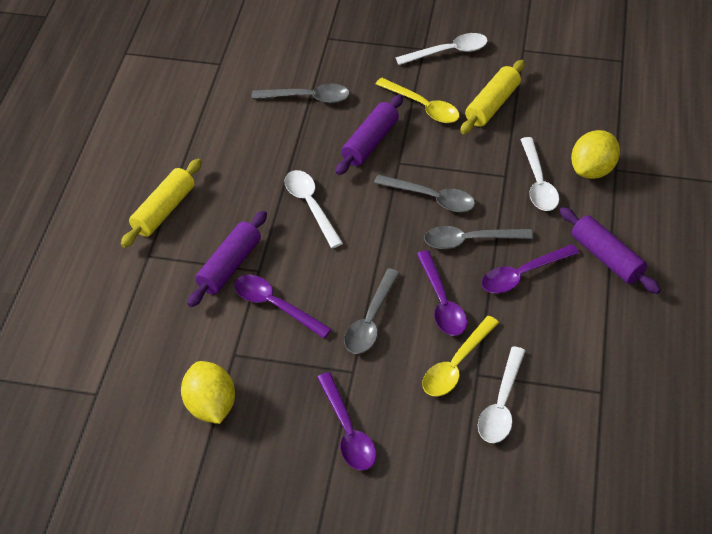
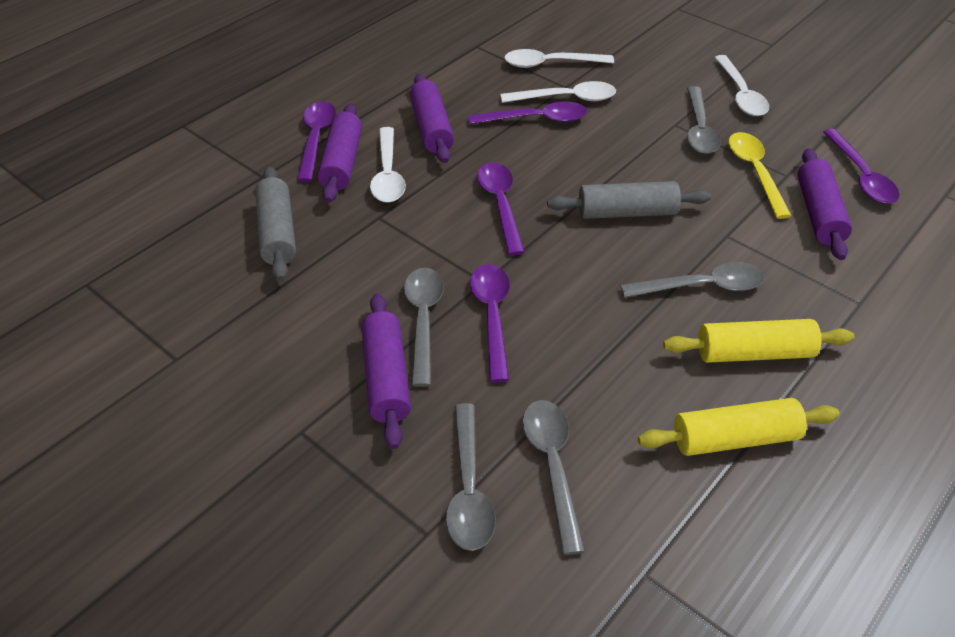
grey rolling pin: 0 -> 2
grey spoon: 4 -> 5
purple rolling pin: 3 -> 4
purple spoon: 4 -> 5
yellow lemon: 2 -> 0
yellow spoon: 2 -> 1

